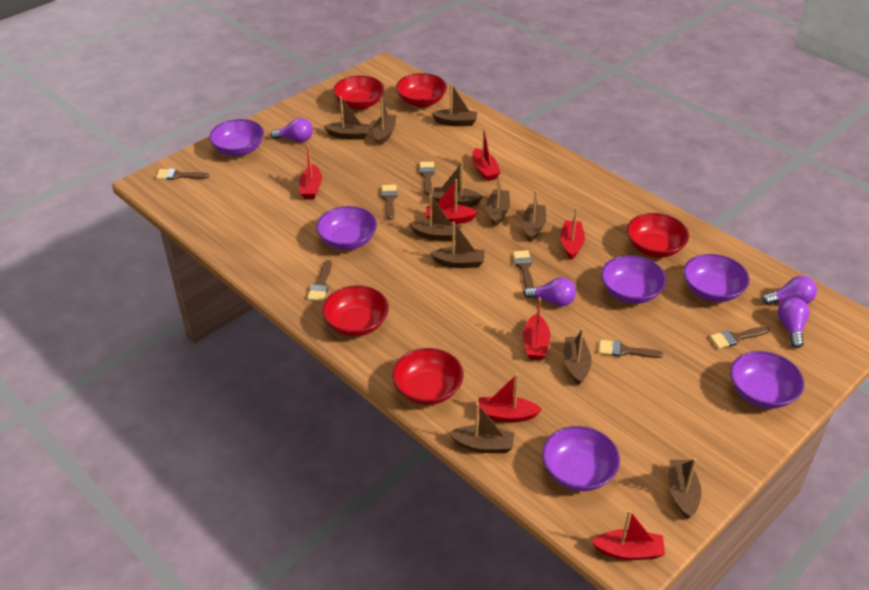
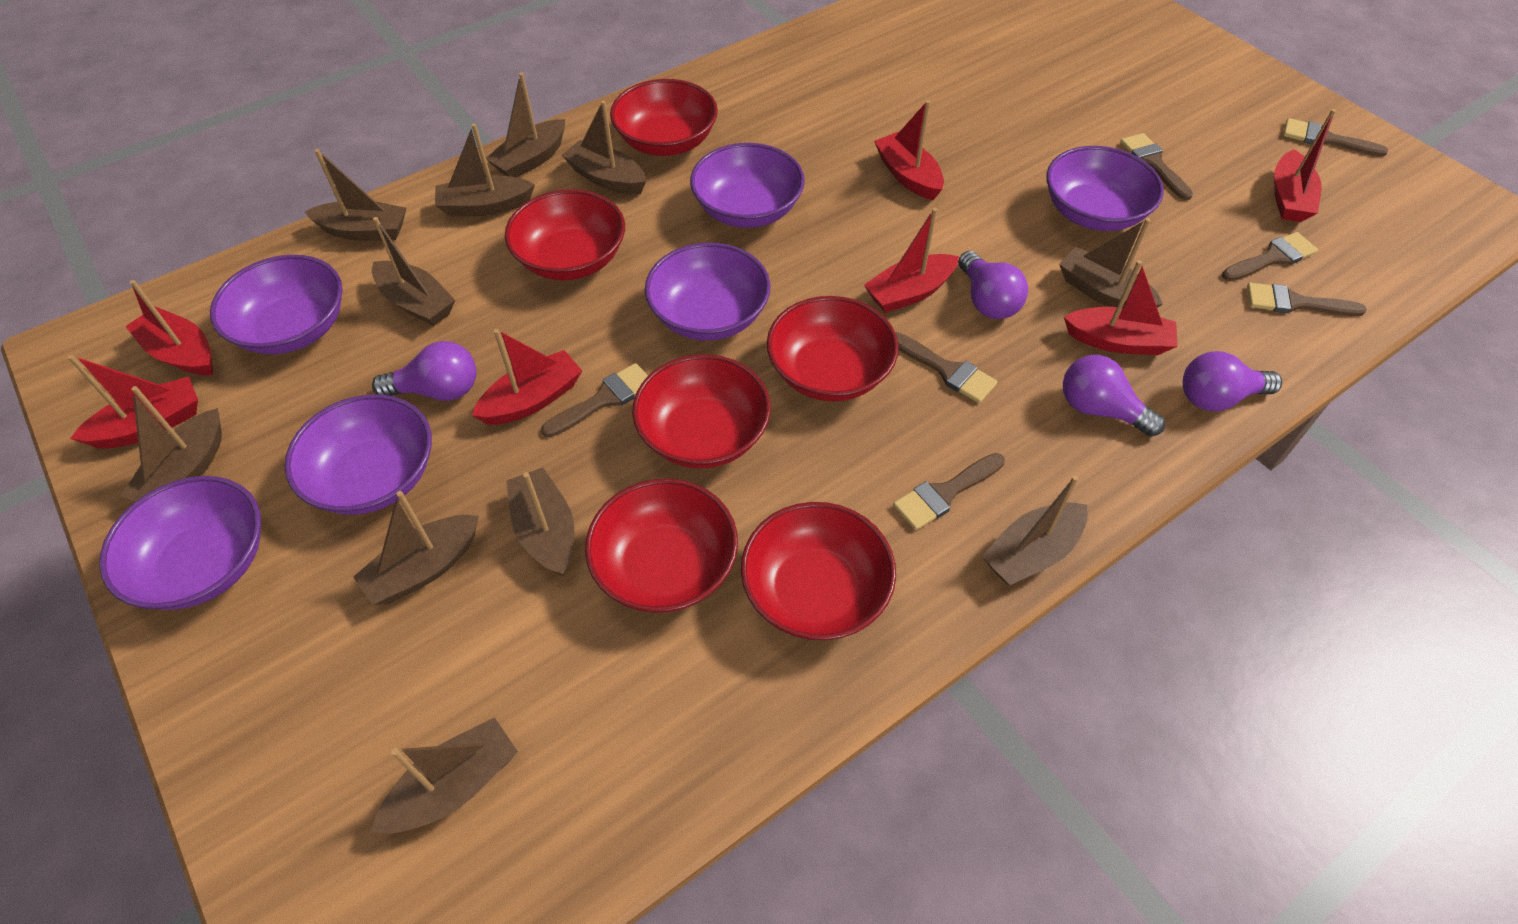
red bowl: 5 -> 6

